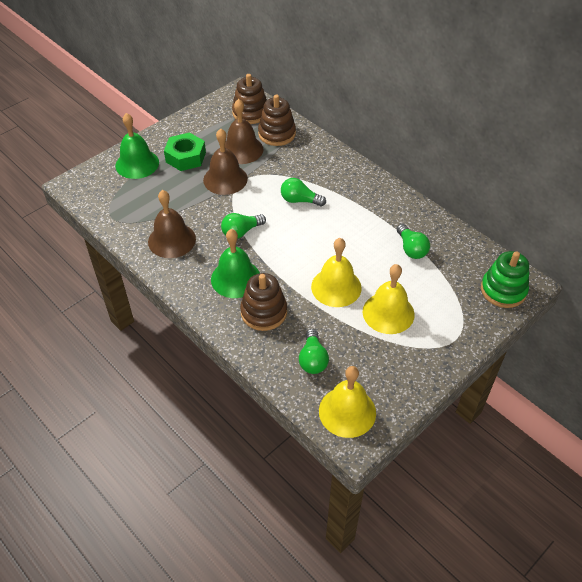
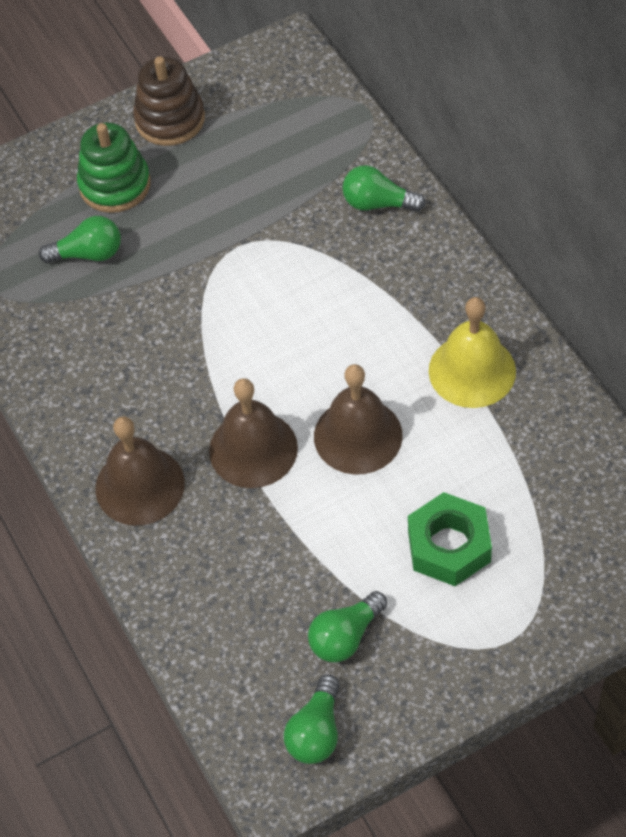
brown stacking toy: 3 -> 1
green bell: 2 -> 0
yellow bell: 3 -> 1

